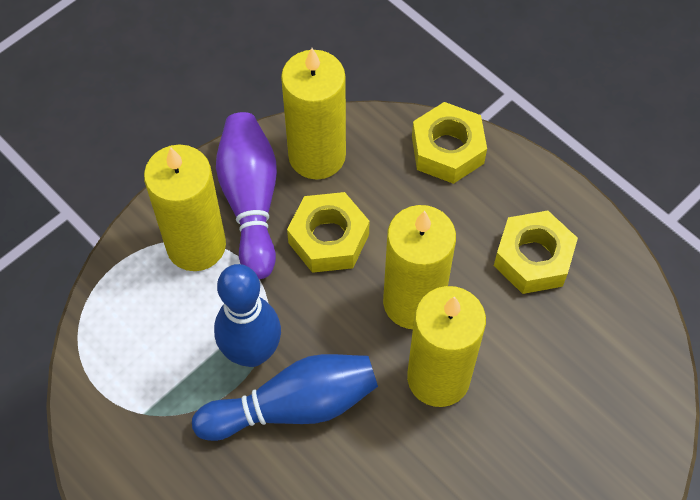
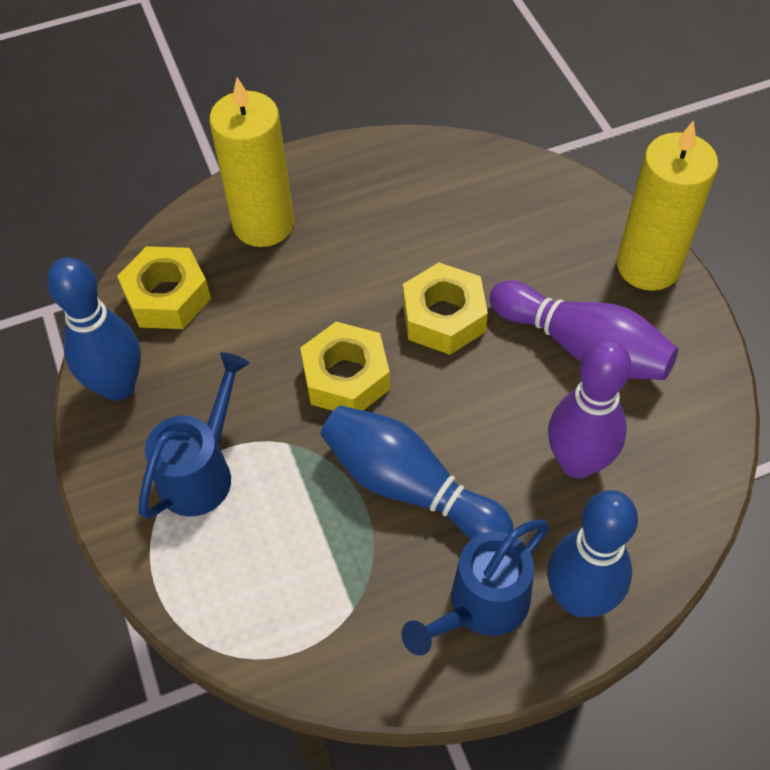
blue bowling pin: 2 -> 3
blue watering can: 0 -> 2
purple bowling pin: 1 -> 2
yellow candle: 4 -> 2

